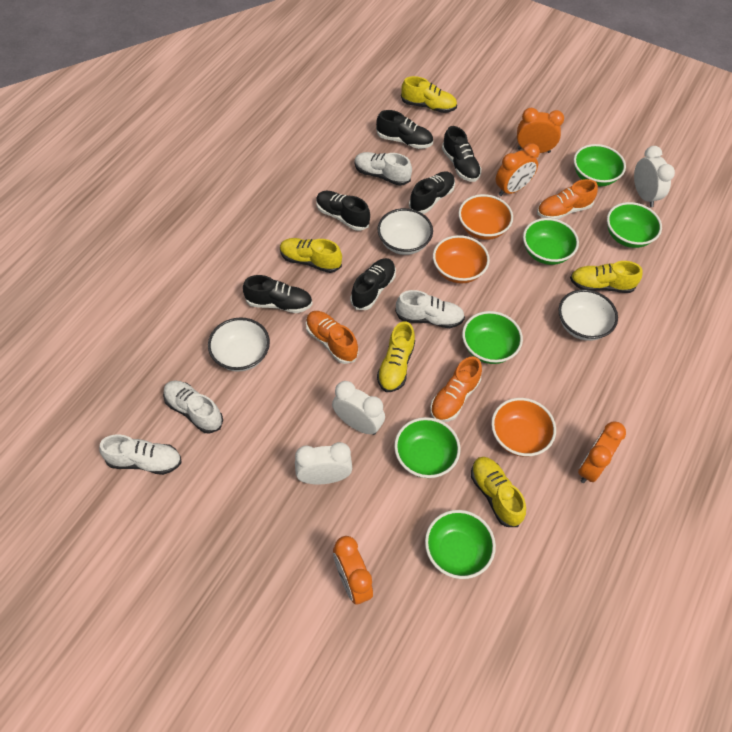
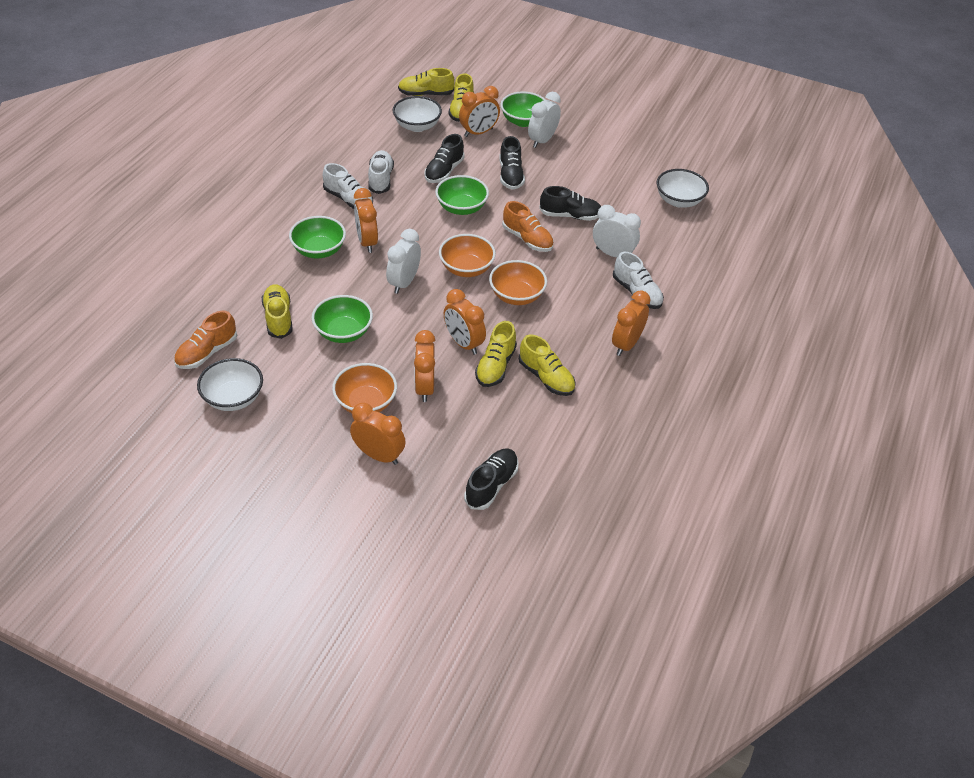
black shoe: 6 -> 4
green bowl: 6 -> 4
orange clock: 4 -> 6
orange shoe: 3 -> 2
white shoe: 4 -> 3

